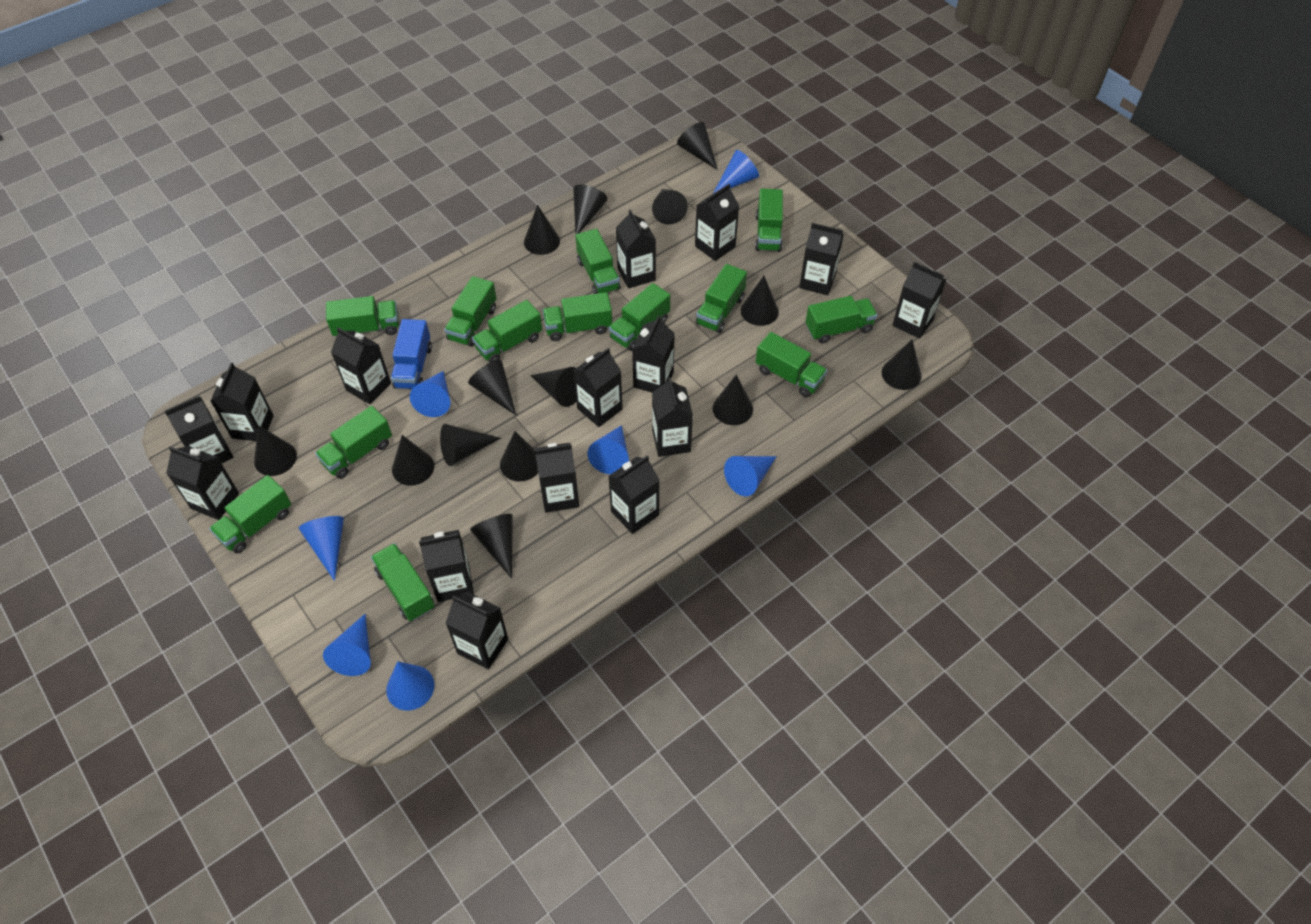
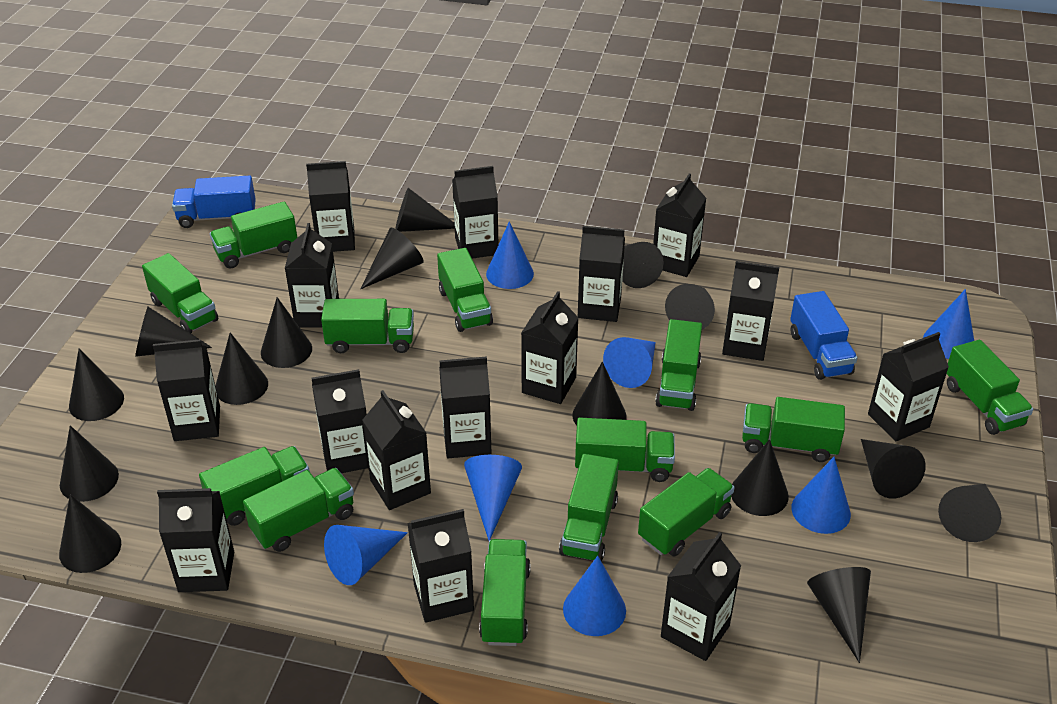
black cone: 14 -> 15
blue truck: 1 -> 2

